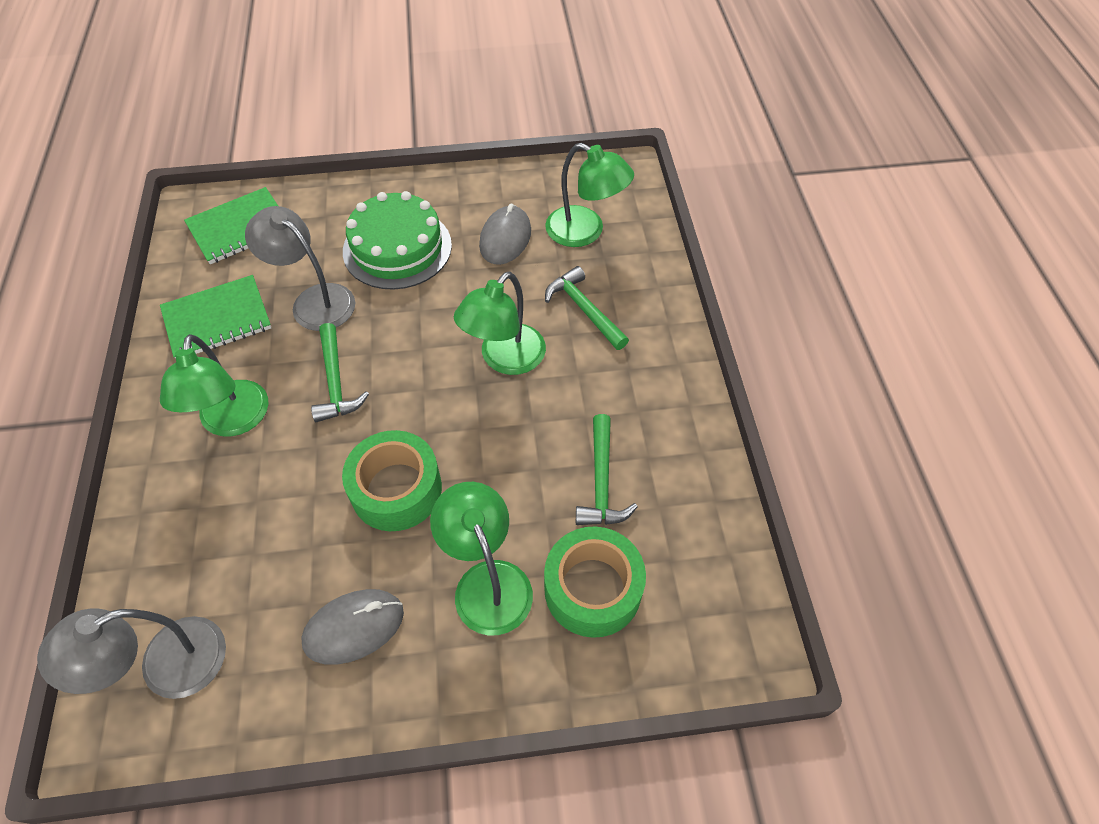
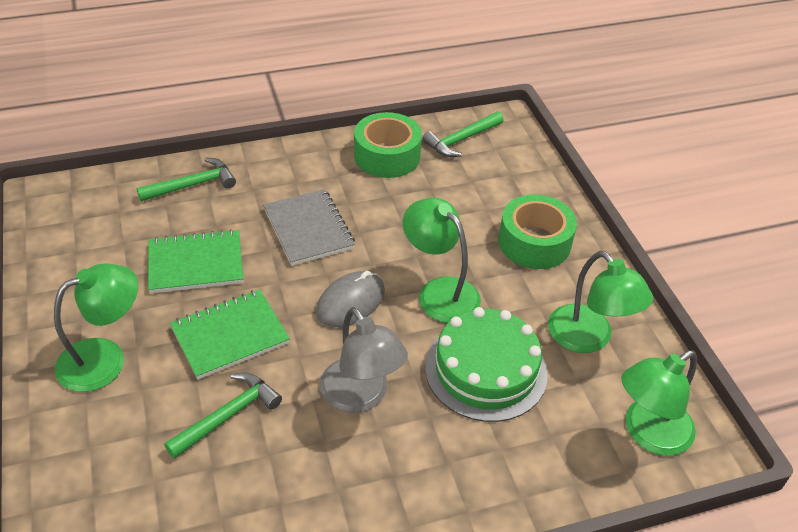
grey lamp: 2 -> 1
grey mouse: 2 -> 1
grey notebook: 0 -> 1

